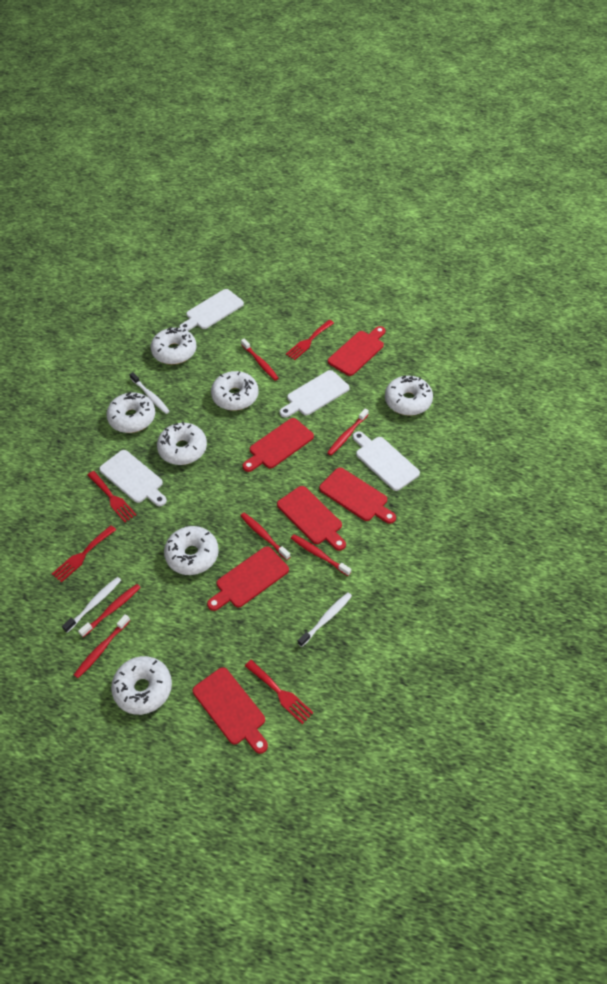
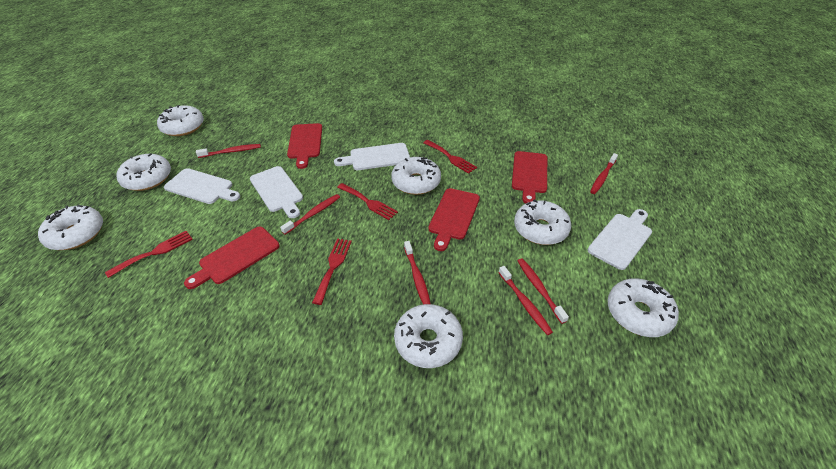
red cutting board: 6 -> 4
white toothbrush: 3 -> 0

